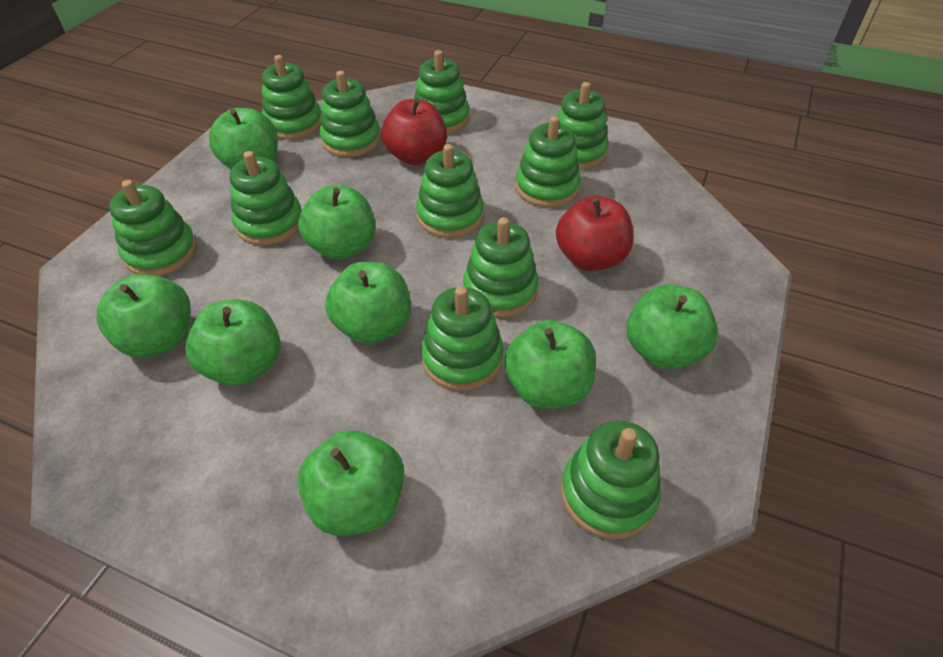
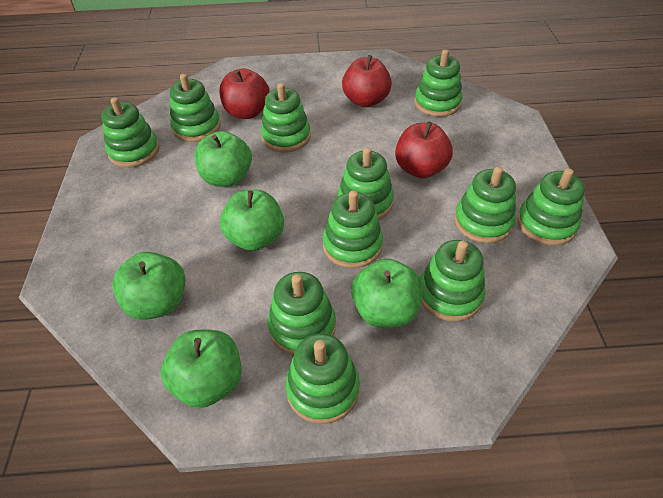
green apple: 8 -> 5
red apple: 2 -> 3

